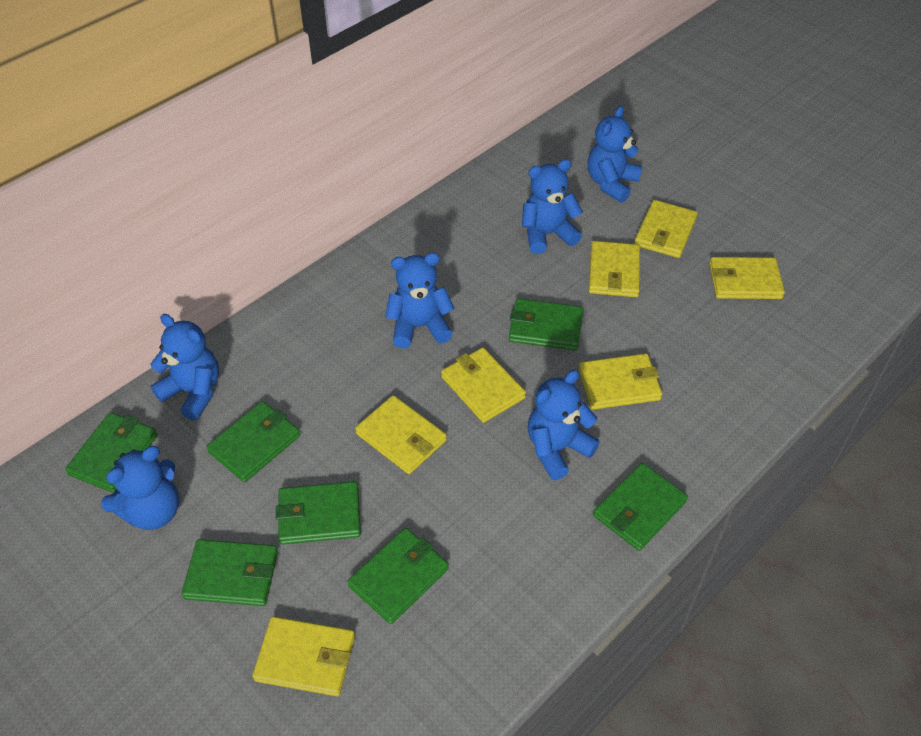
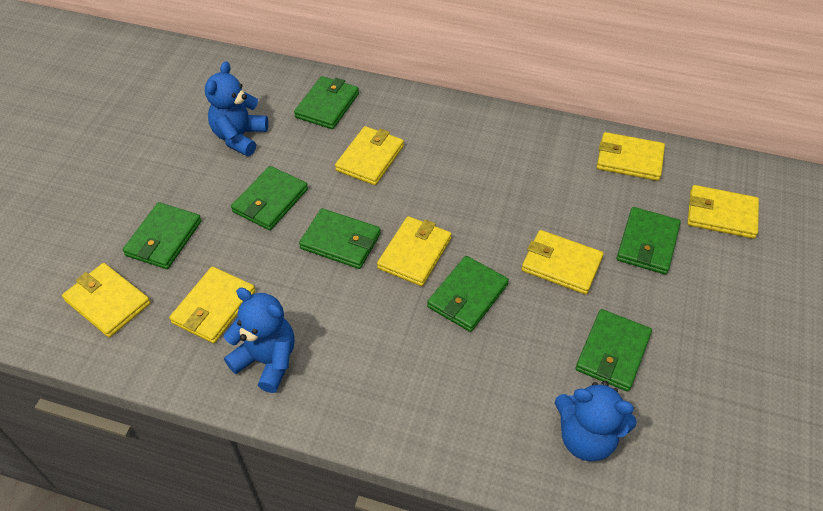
blue teddy bear: 6 -> 3

